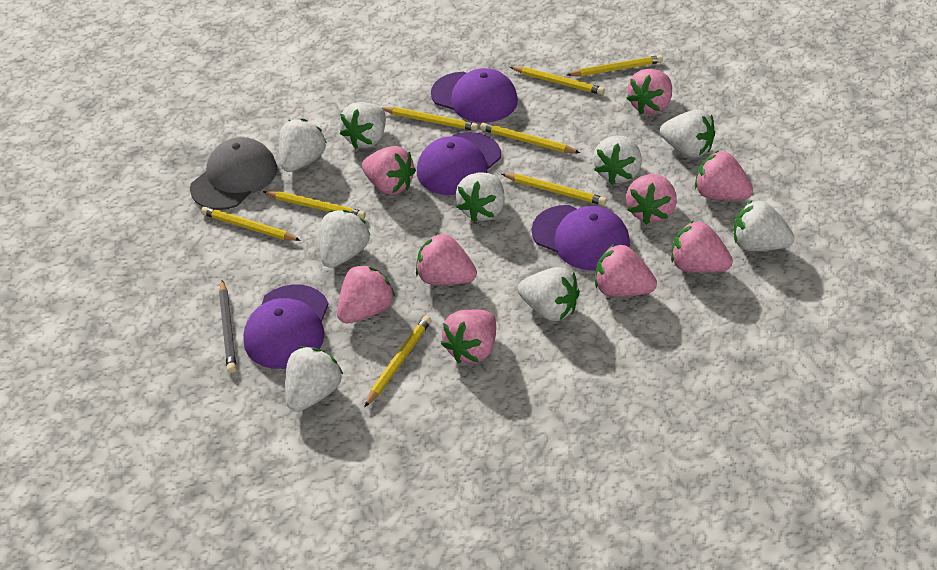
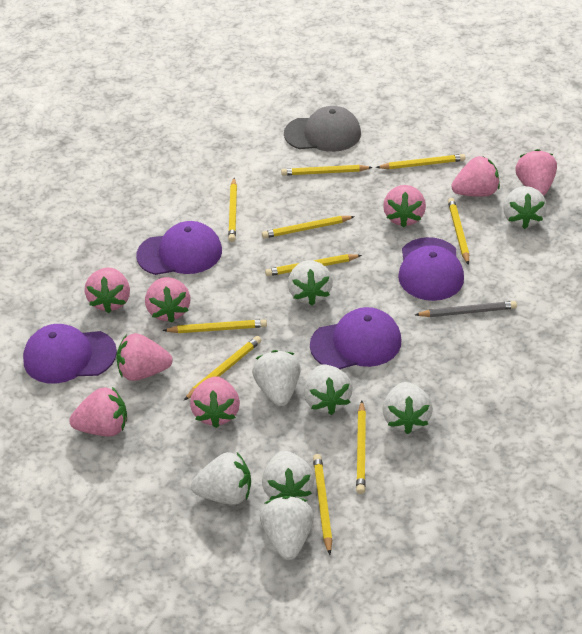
pink strawberry: 9 -> 8
white strawberry: 9 -> 8
yellow pencil: 8 -> 10

